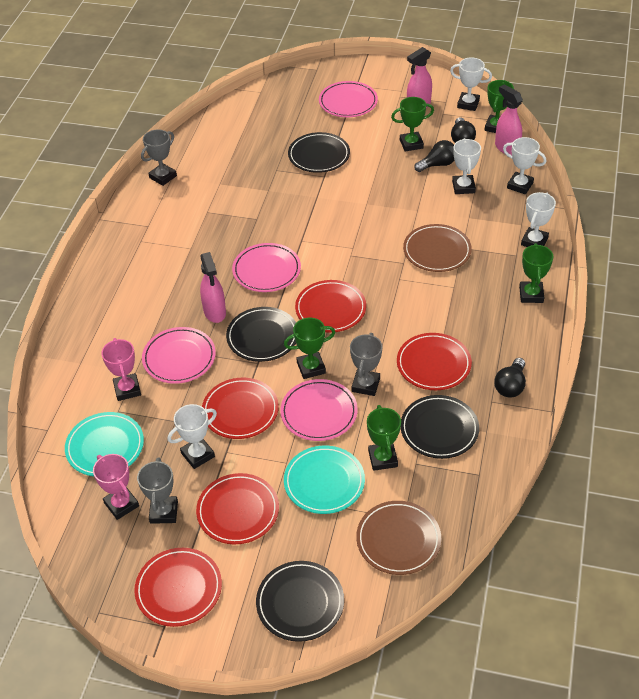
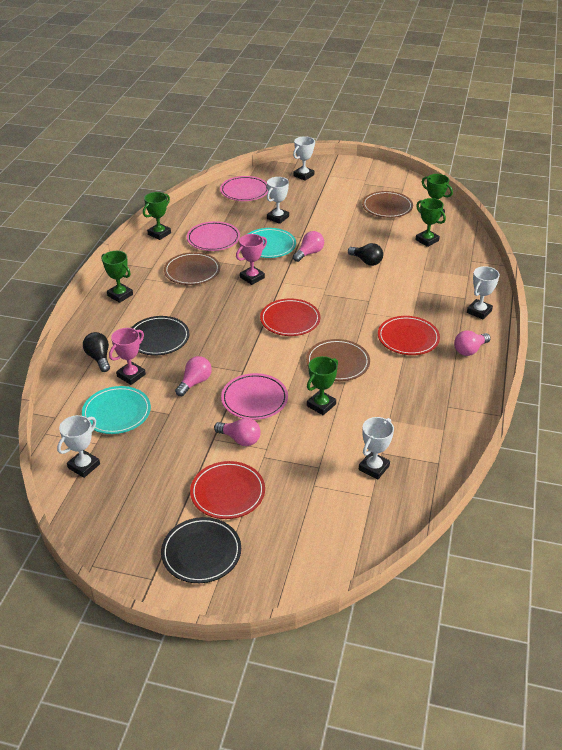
black light bulb: 3 -> 2
black plate: 4 -> 2
brown plate: 2 -> 3
grey trophy: 3 -> 0
pink light bulb: 0 -> 4
pink plate: 4 -> 3
pink spray bottle: 3 -> 0
red plate: 5 -> 3

